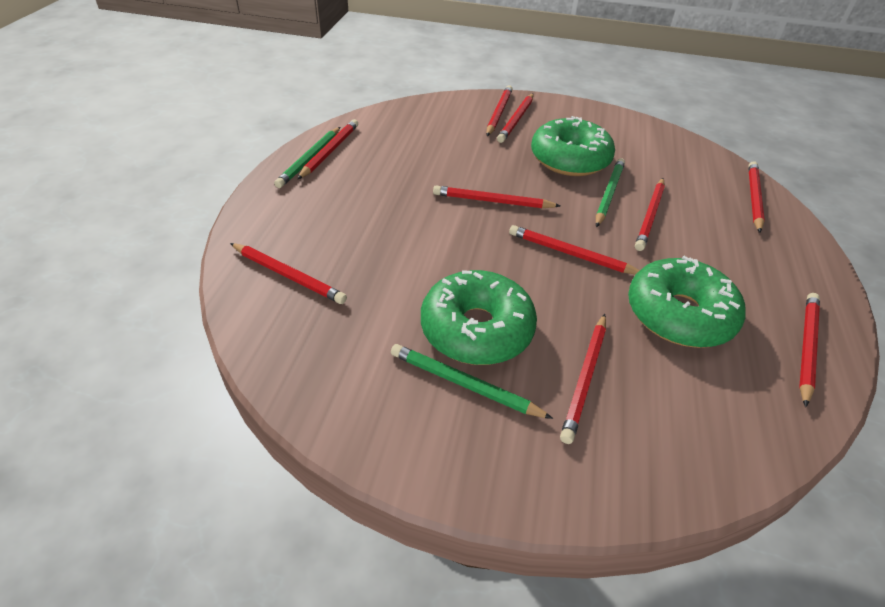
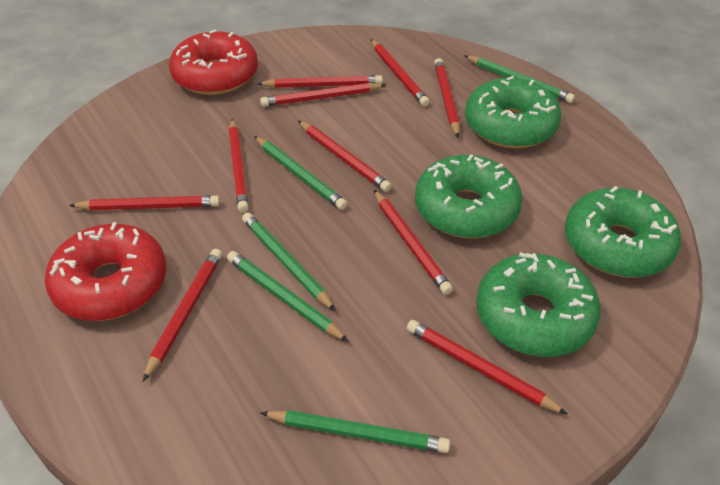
green donut: 3 -> 4
green pencil: 3 -> 5
red donut: 0 -> 2

